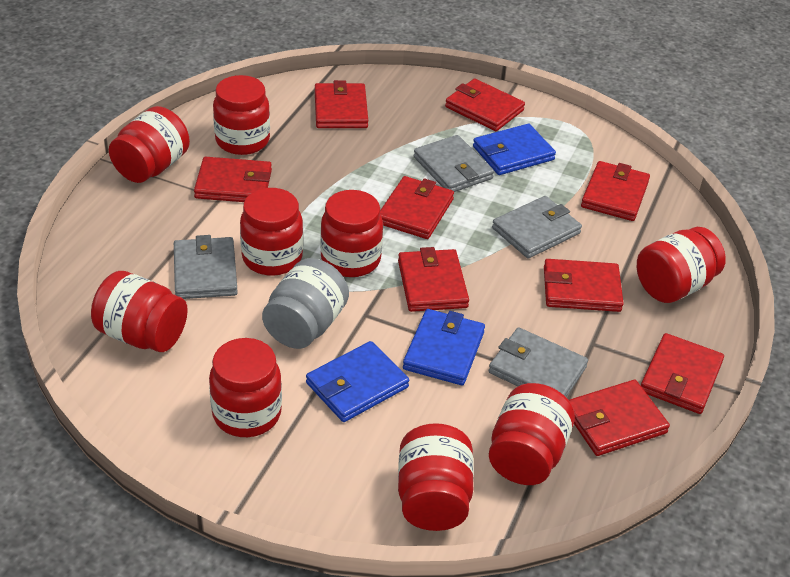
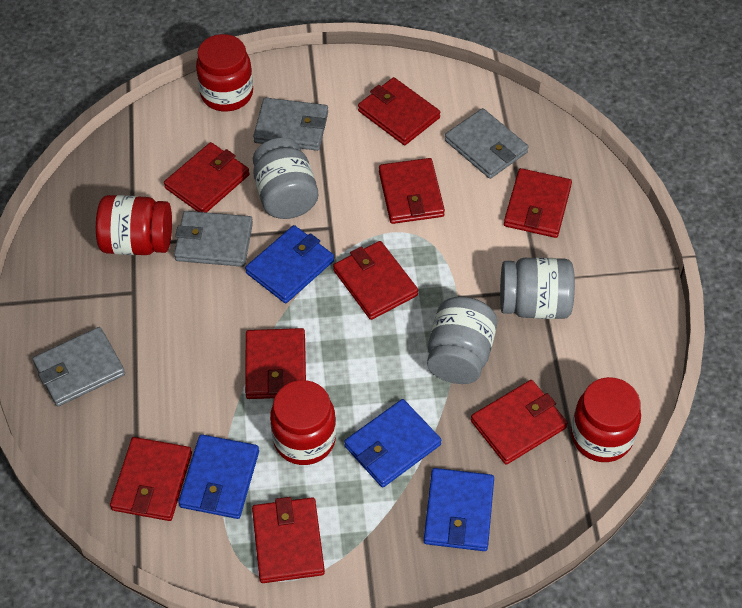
blue wallet: 3 -> 4
grey jar: 1 -> 3
red jar: 9 -> 4

